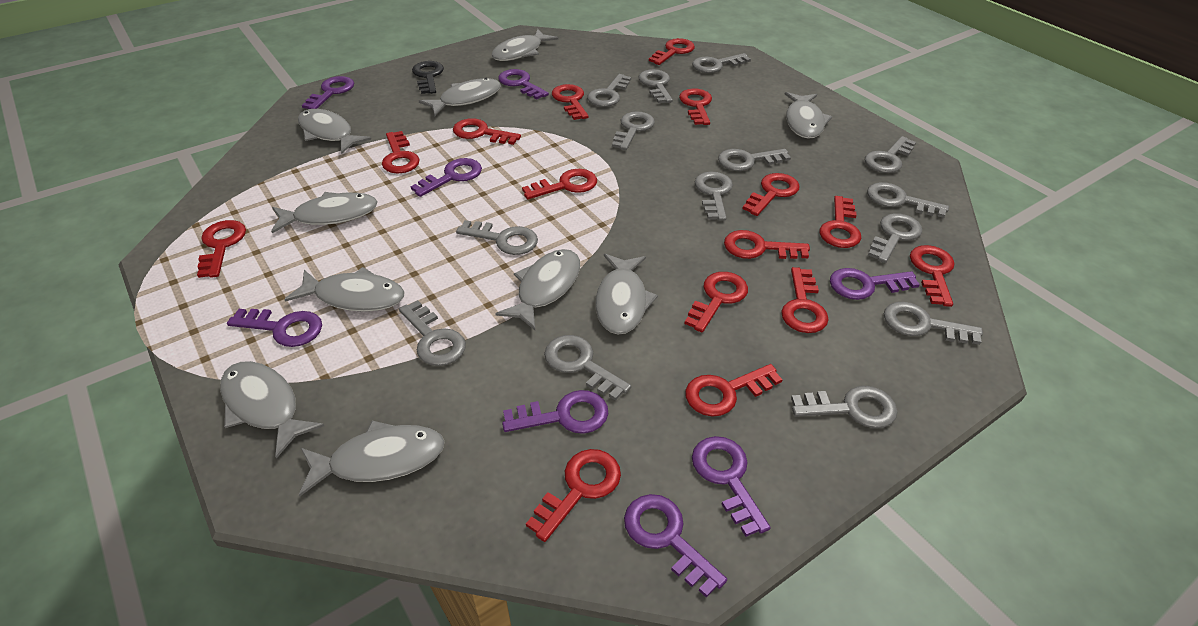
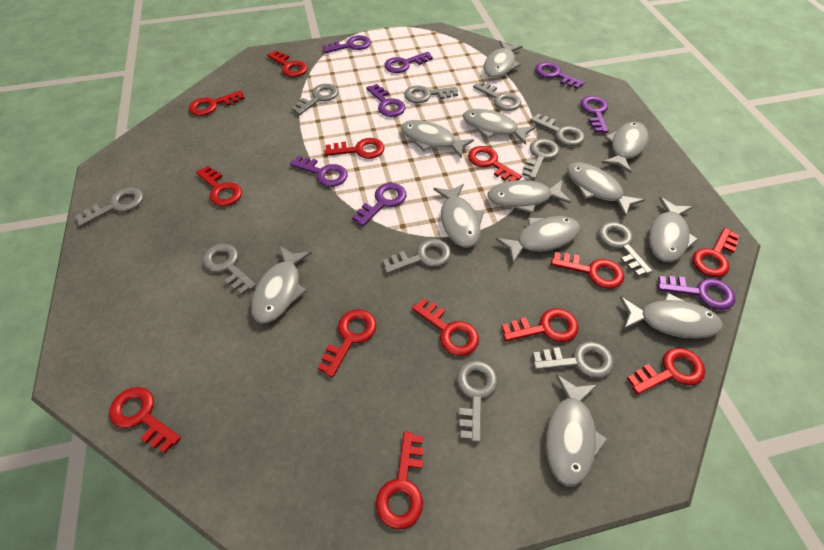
black key: 1 -> 0
grey fish: 10 -> 12
grey key: 14 -> 11
red key: 15 -> 13

